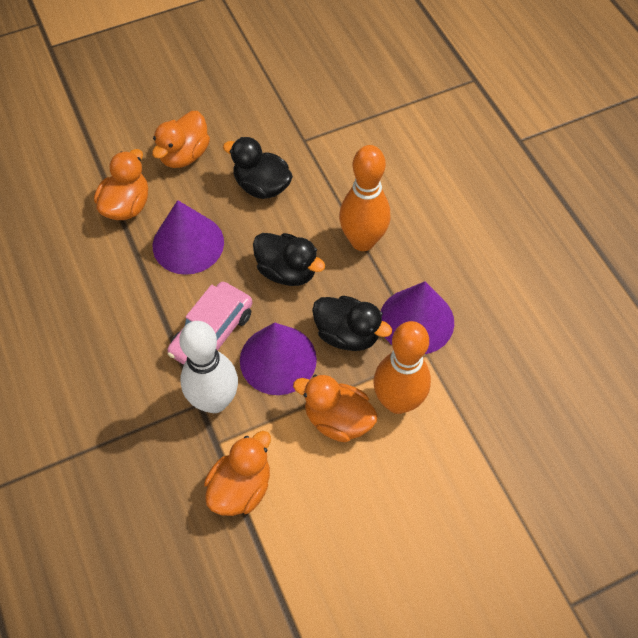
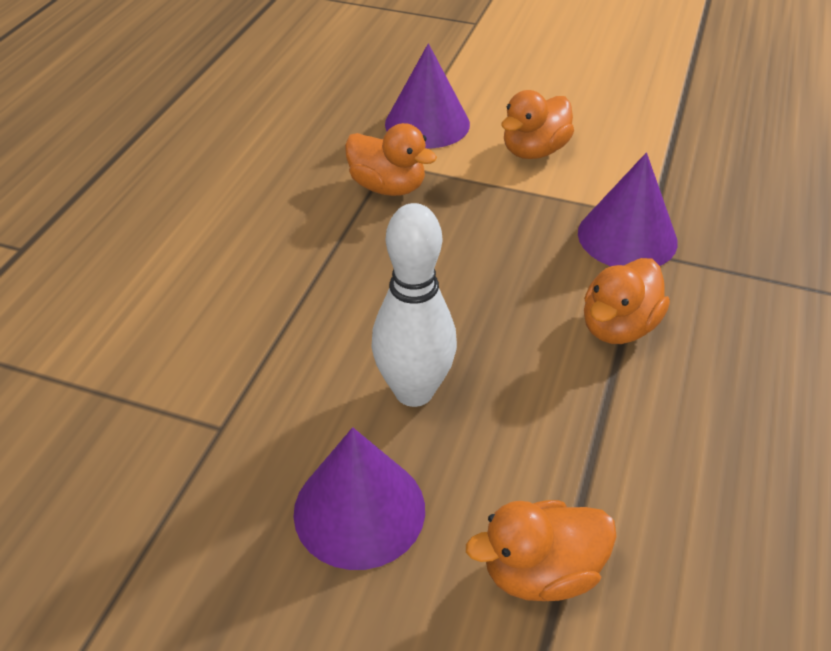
black duck: 3 -> 0
orange bowling pin: 2 -> 0
pink car: 1 -> 0

